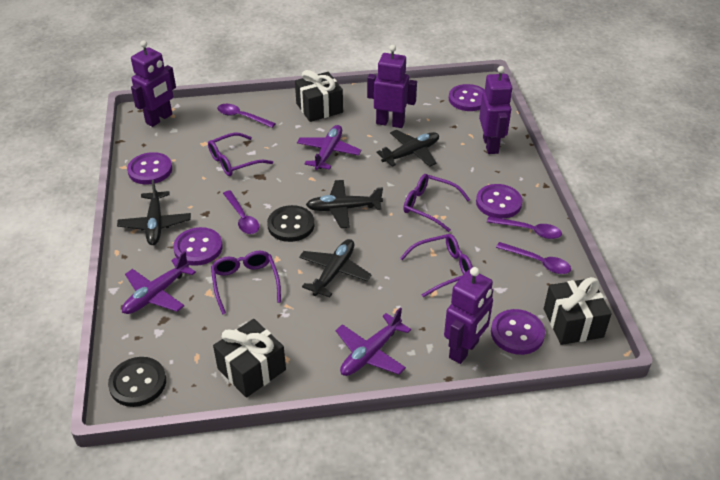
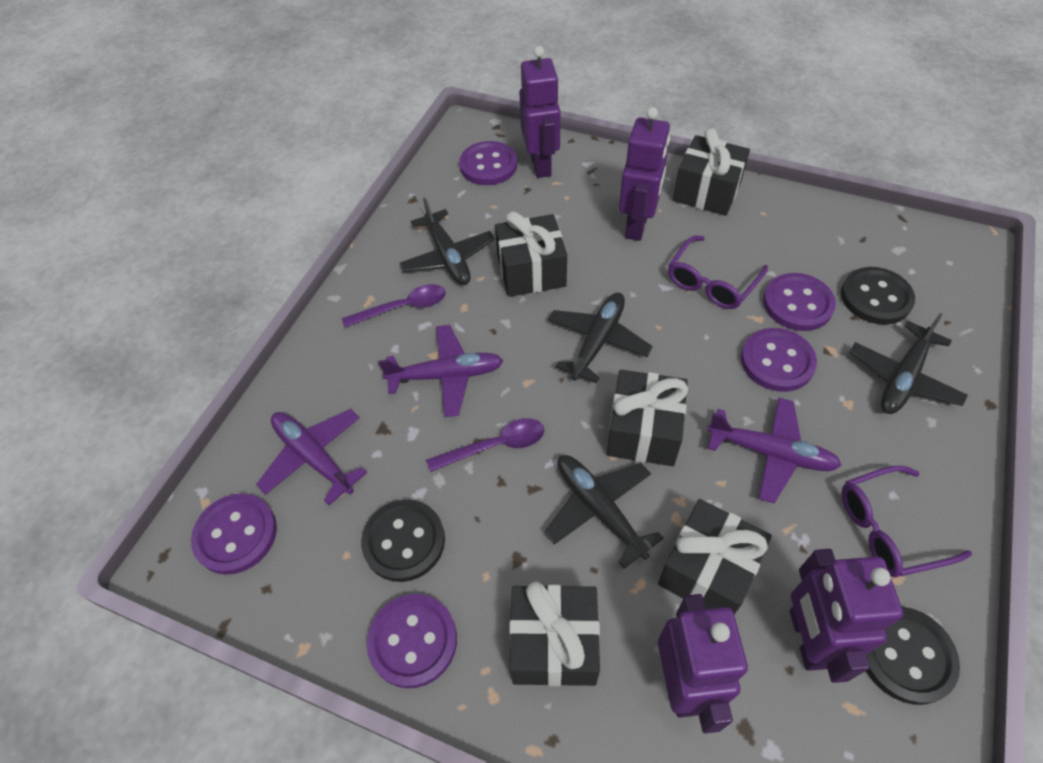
black button: 2 -> 3
black gift: 3 -> 5
purple glasses: 4 -> 2
purple spoon: 4 -> 2

